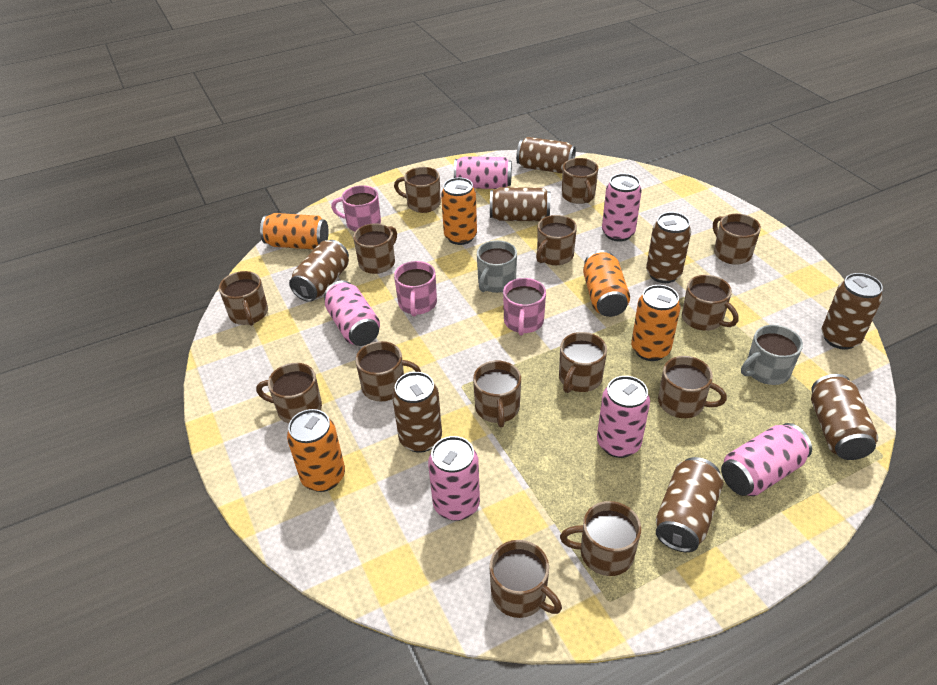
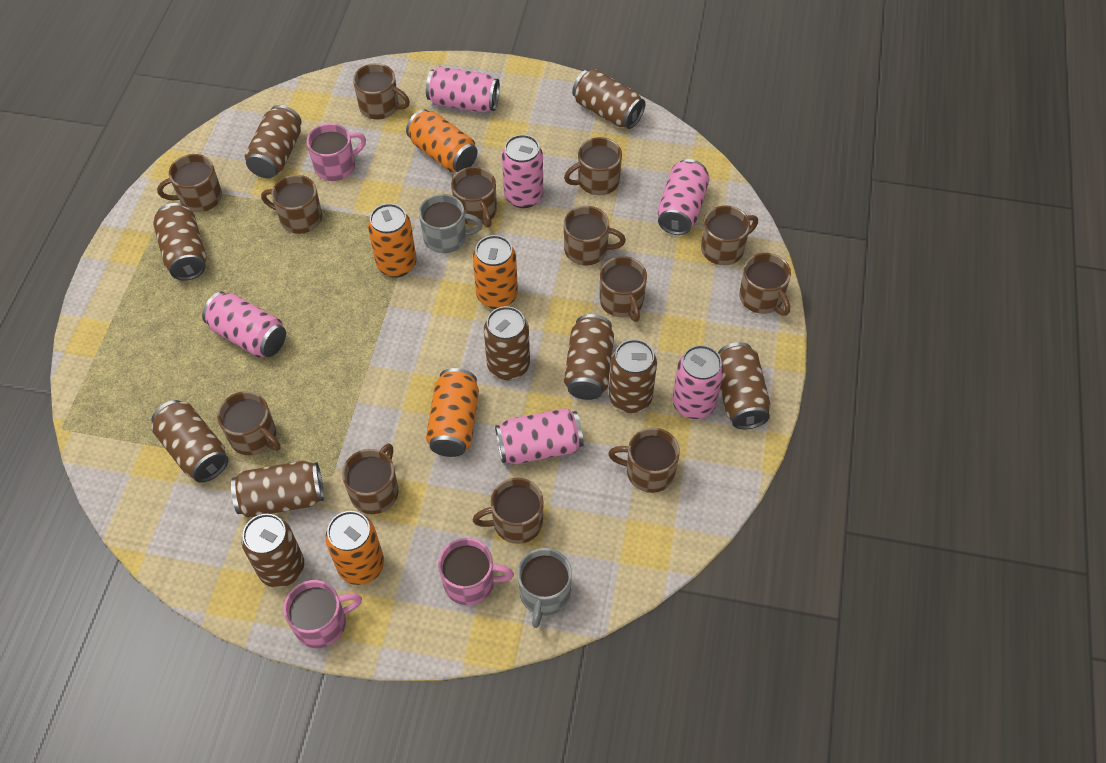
brown can: 8 -> 10
brown mug: 14 -> 13

